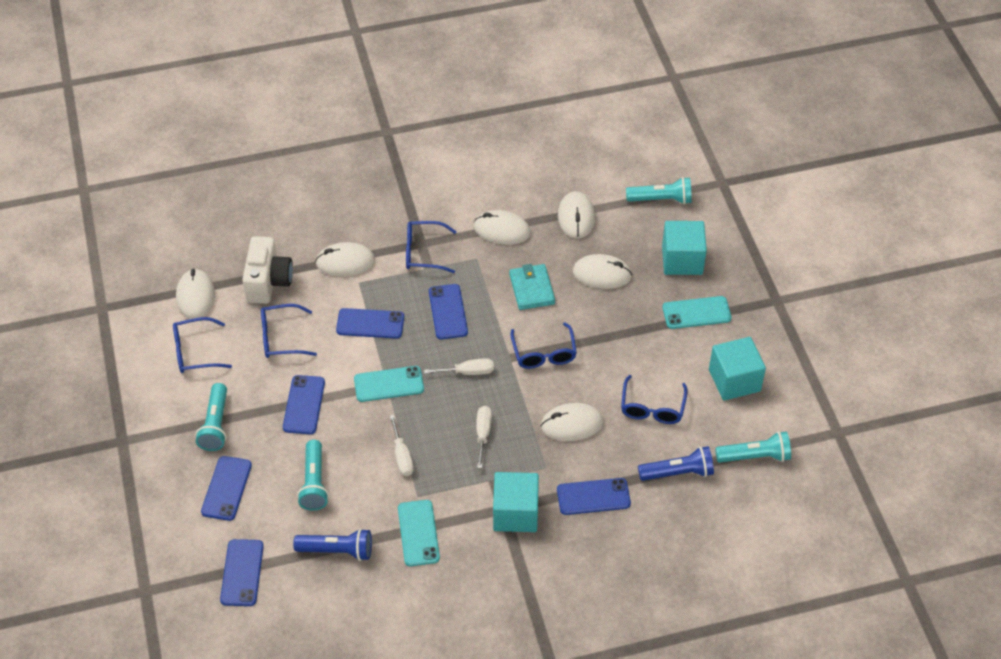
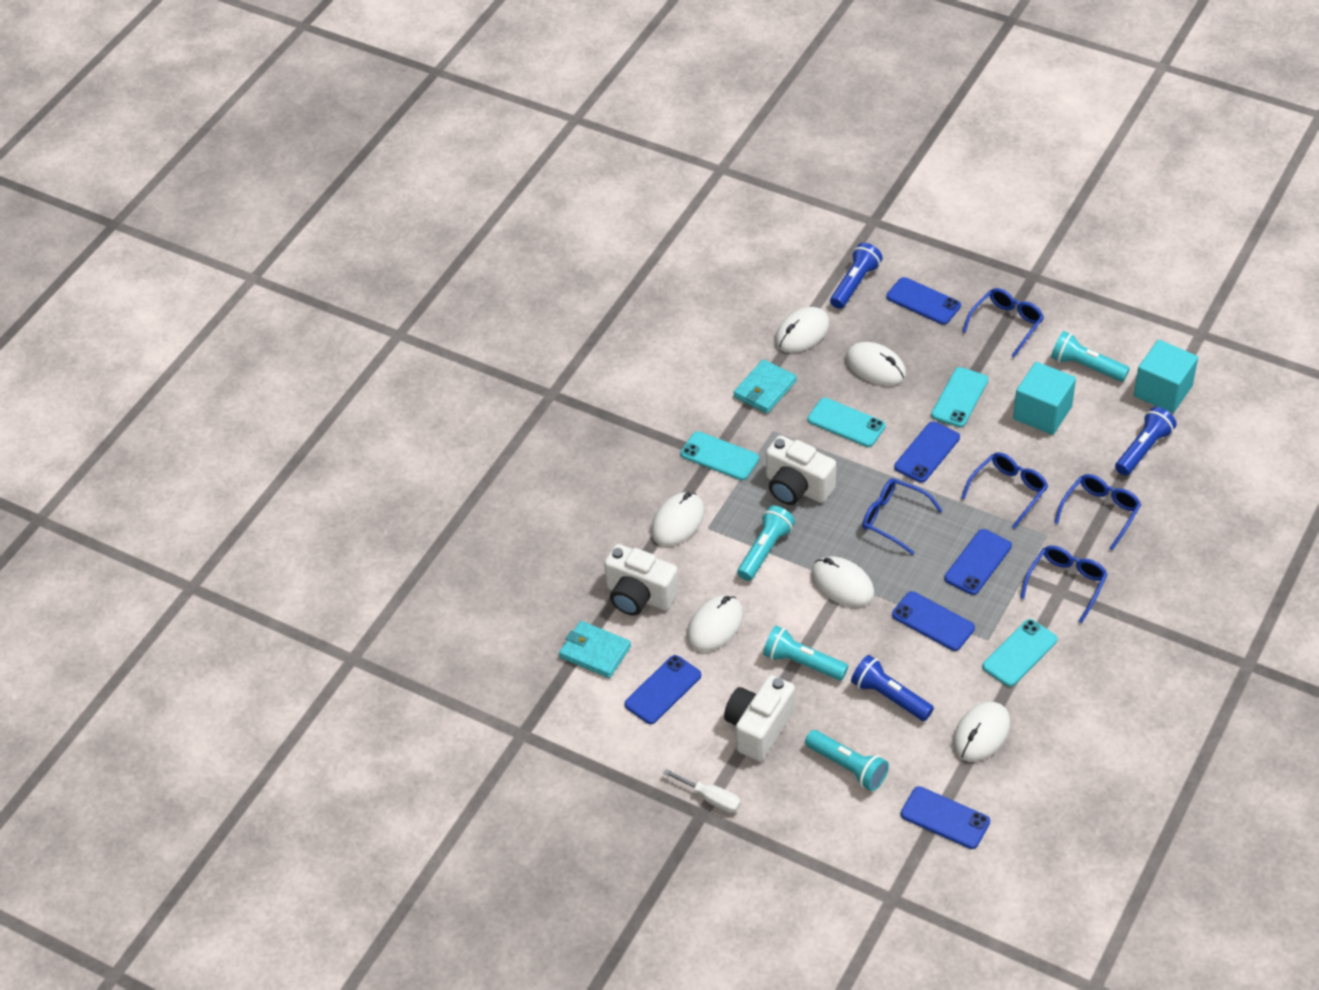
blue flashlight: 2 -> 3
turquoise cube: 3 -> 2
turquoise phone: 3 -> 4
turquoise wallet: 1 -> 2
white camera: 1 -> 3
white screwdriver: 3 -> 1

